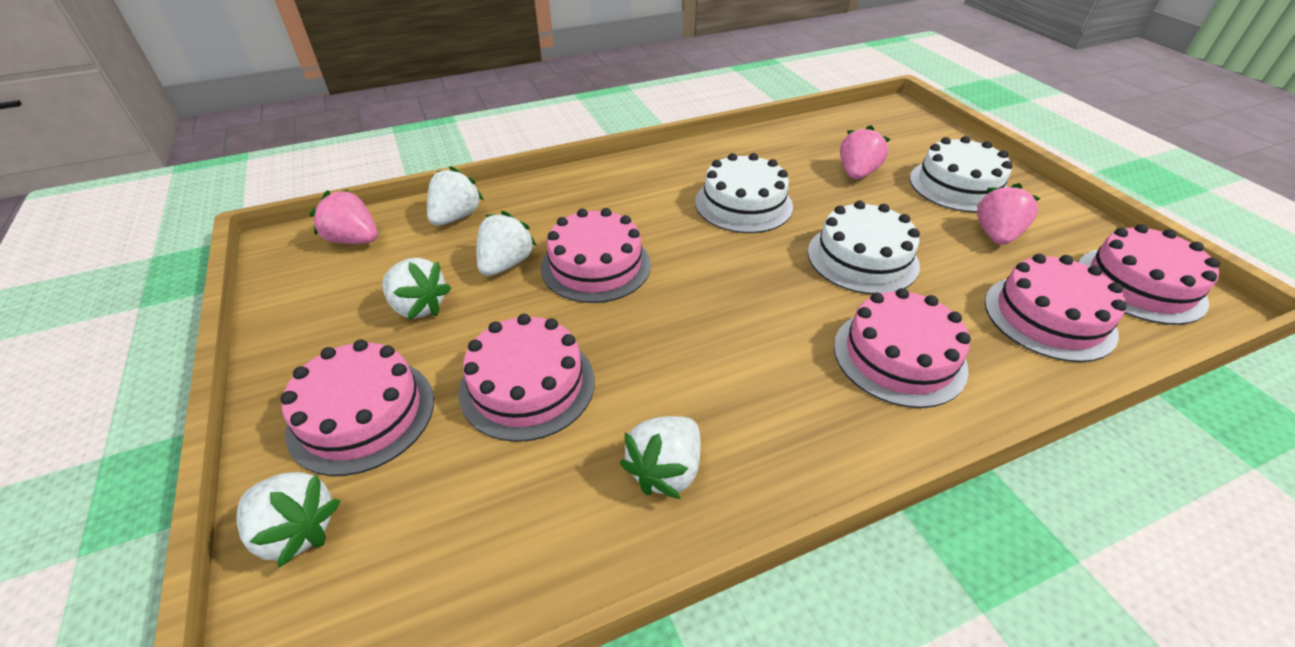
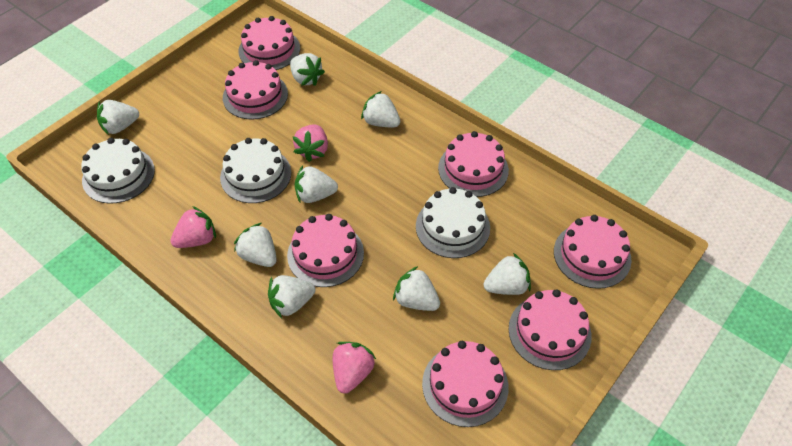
pink cake: 6 -> 7
white strawberry: 5 -> 8

